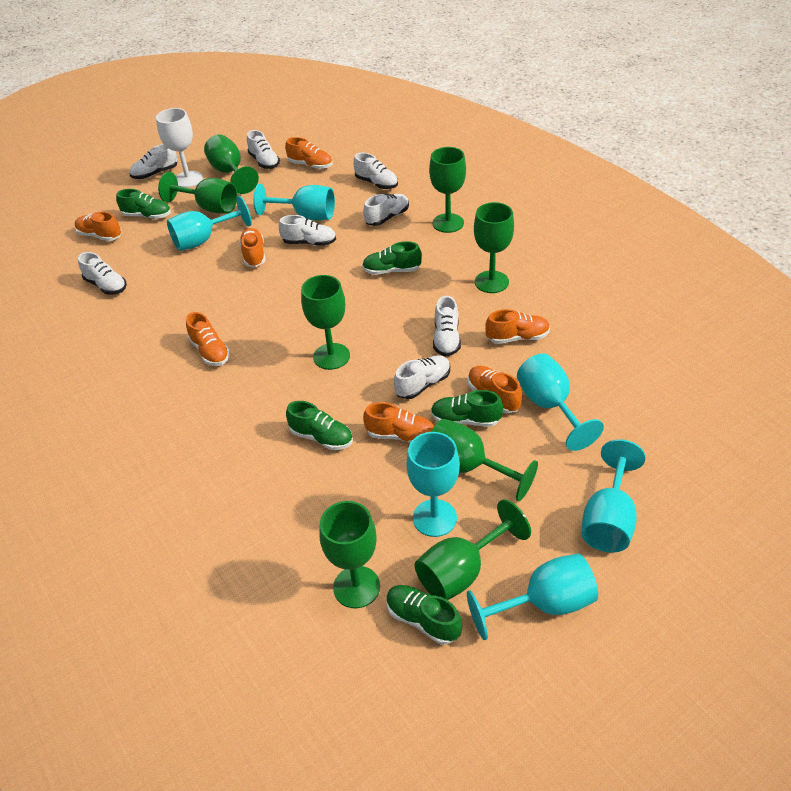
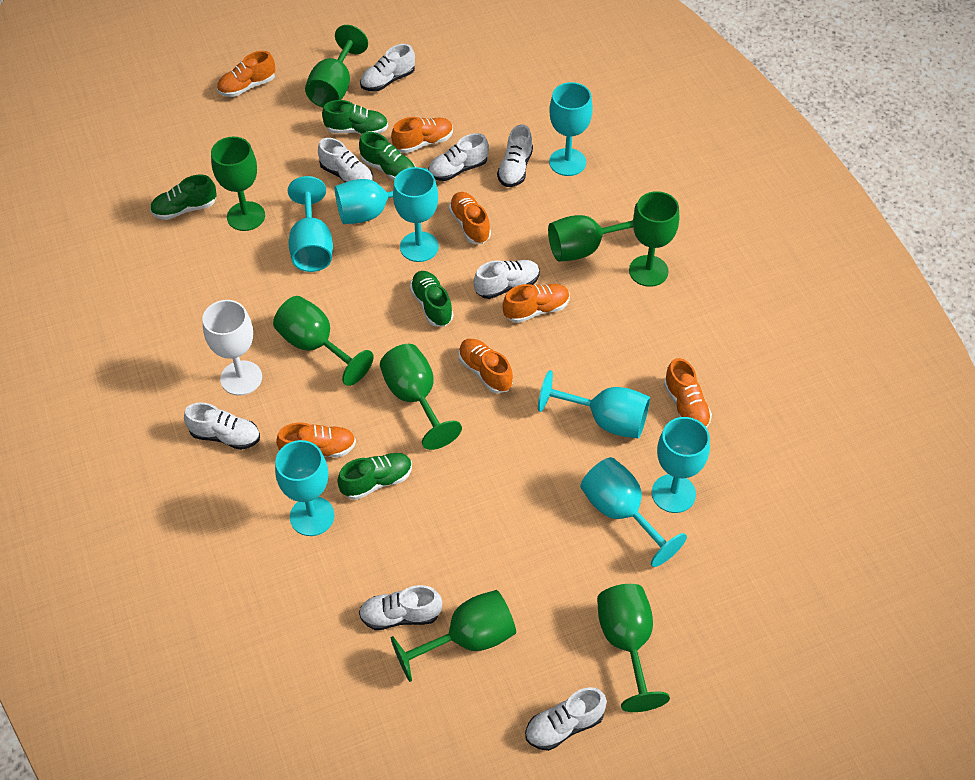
turquoise goblet: 6 -> 8

